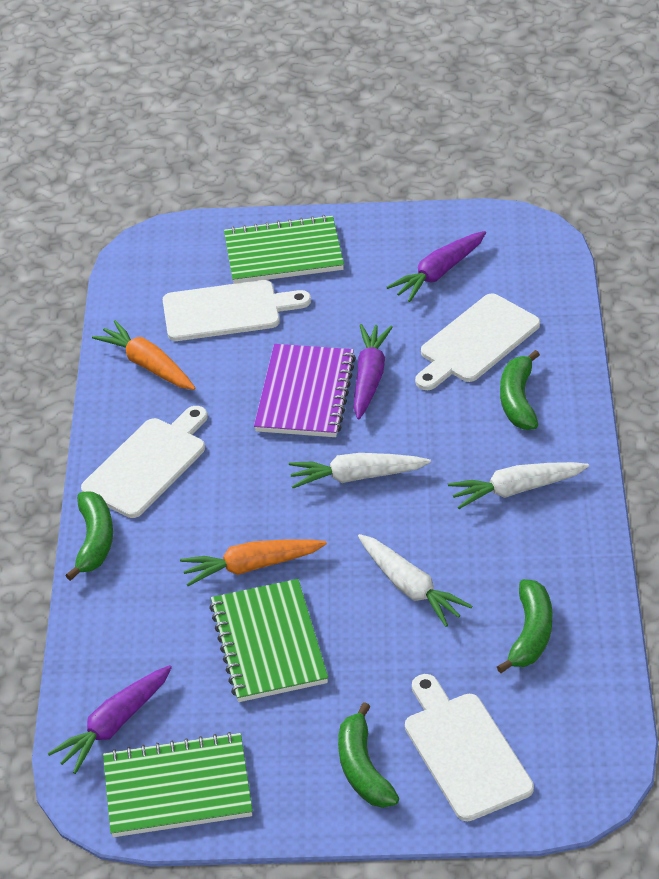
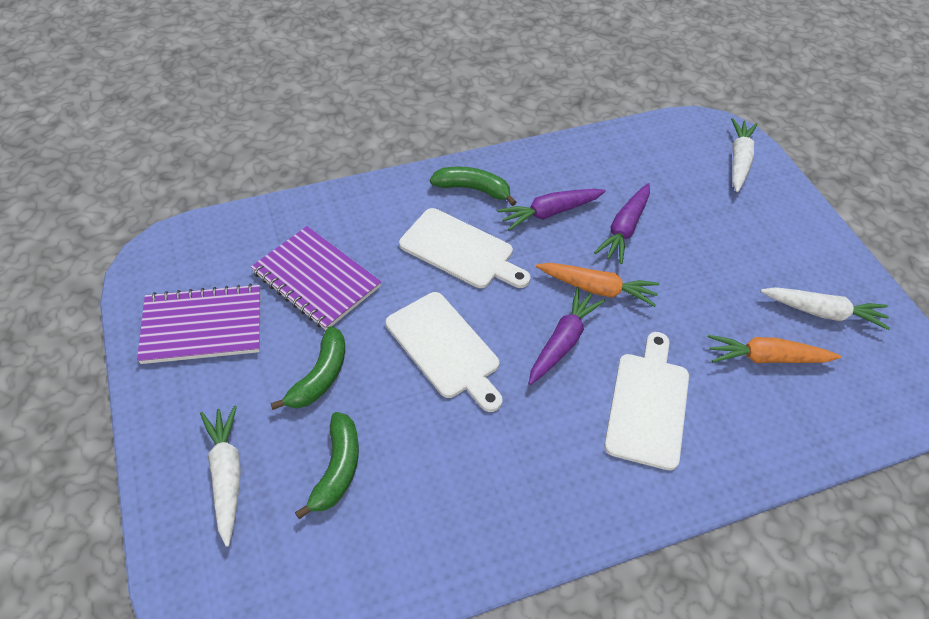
green banana: 4 -> 3
green notebook: 3 -> 0
purple notebook: 1 -> 2
white cutting board: 4 -> 3

